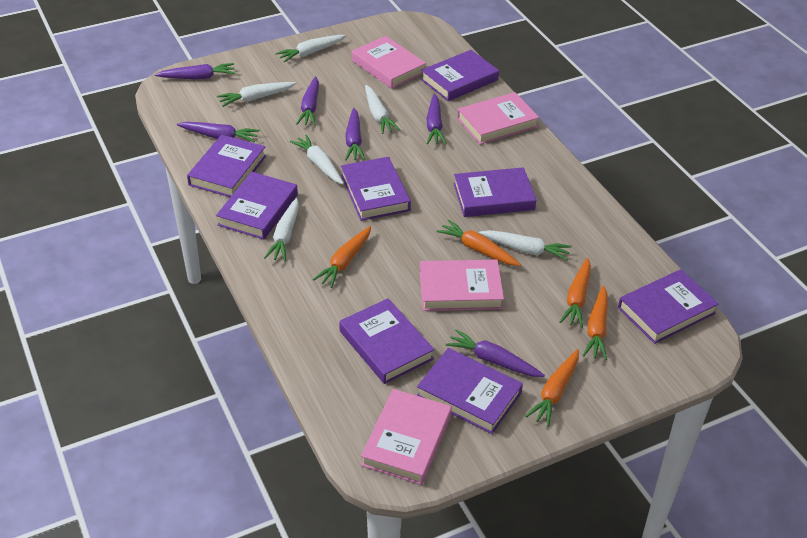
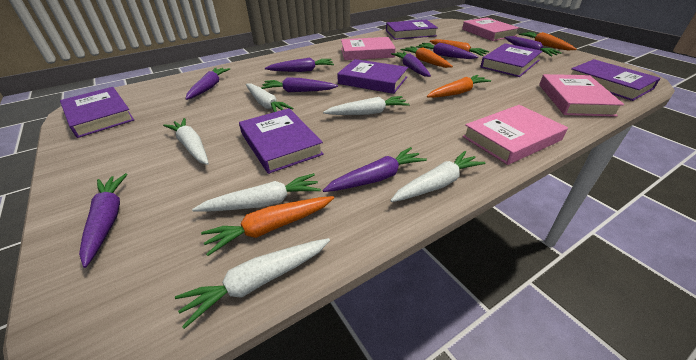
purple book: 8 -> 6
purple carrot: 6 -> 8

